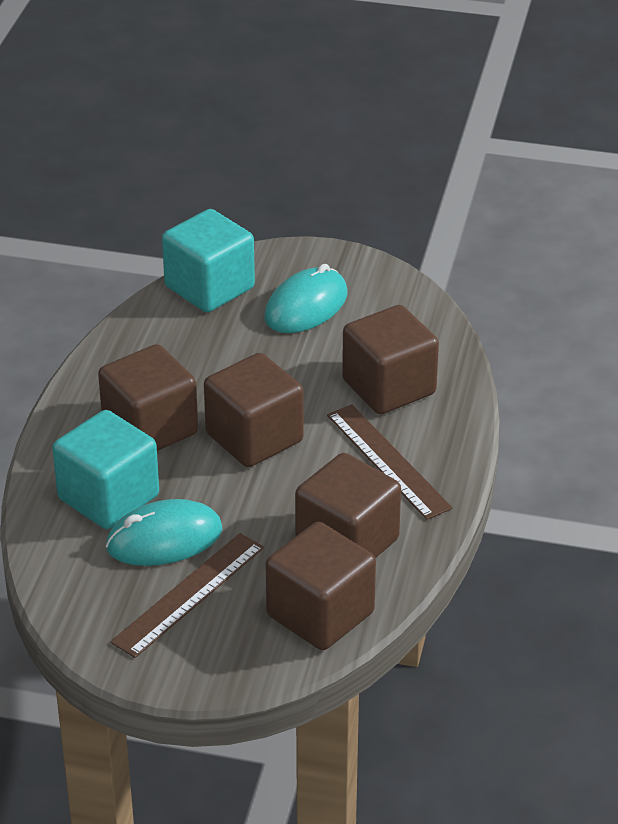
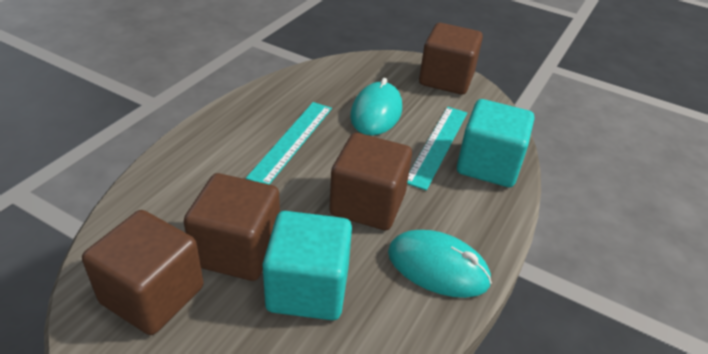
brown cube: 5 -> 4
brown ruler: 2 -> 0
turquoise ruler: 0 -> 2

